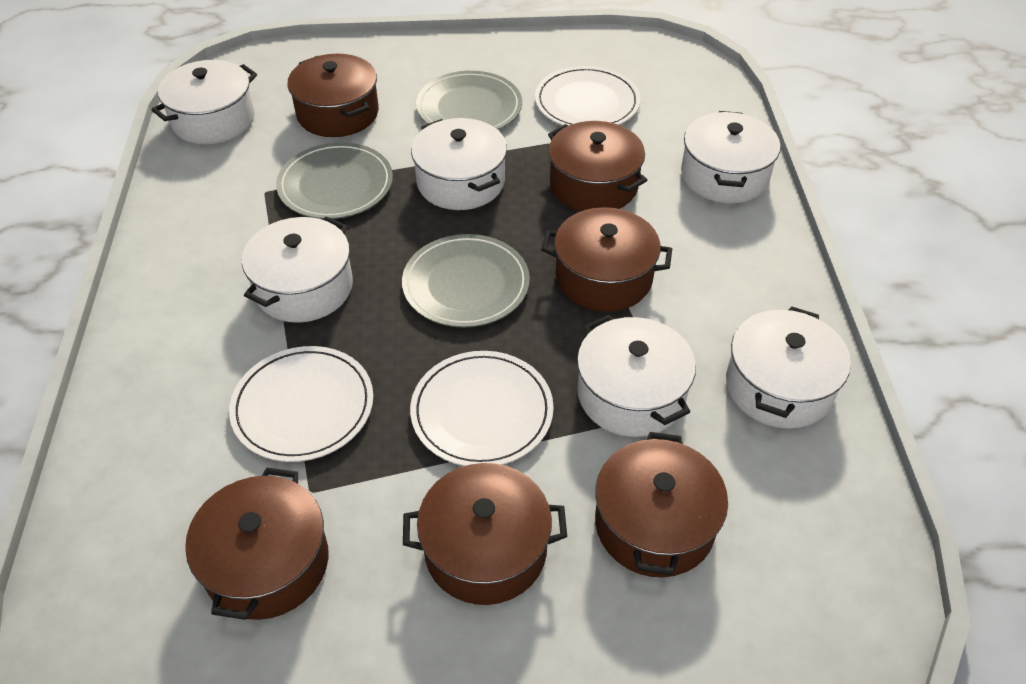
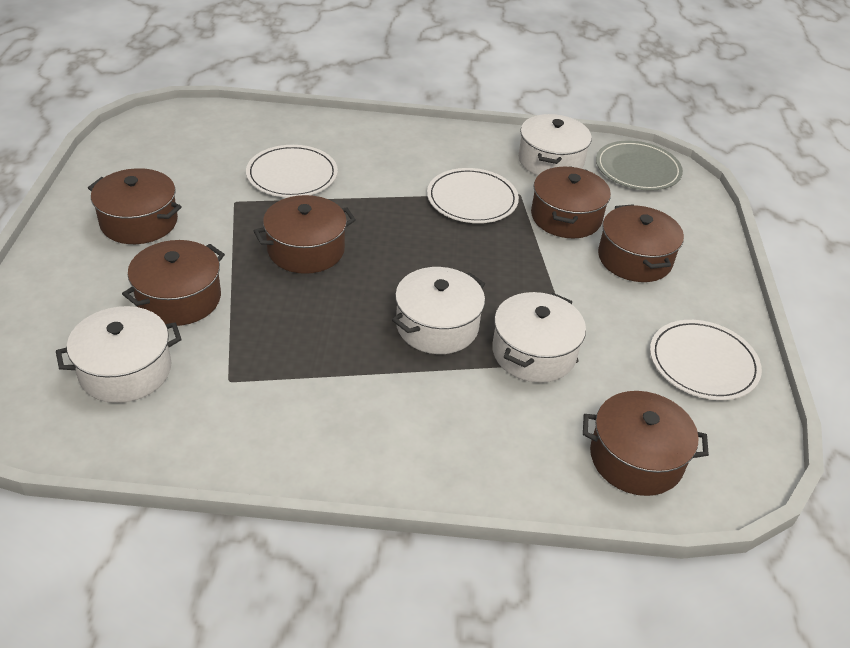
grey plate: 3 -> 1
white pot: 6 -> 4

